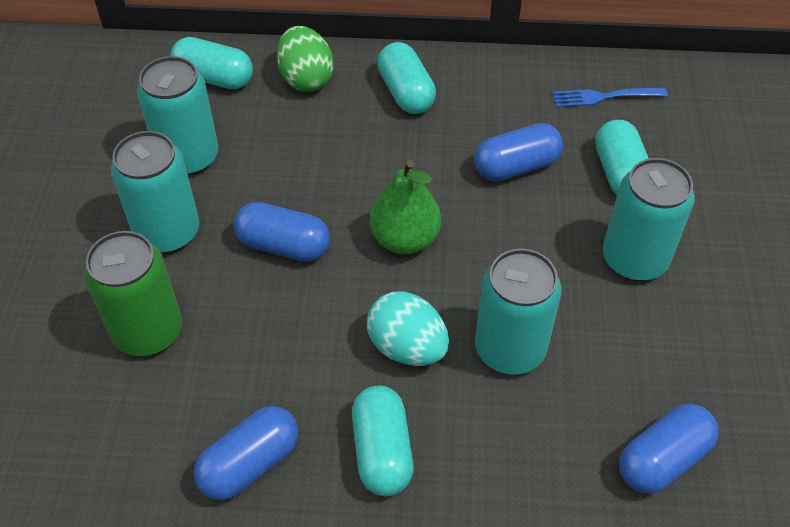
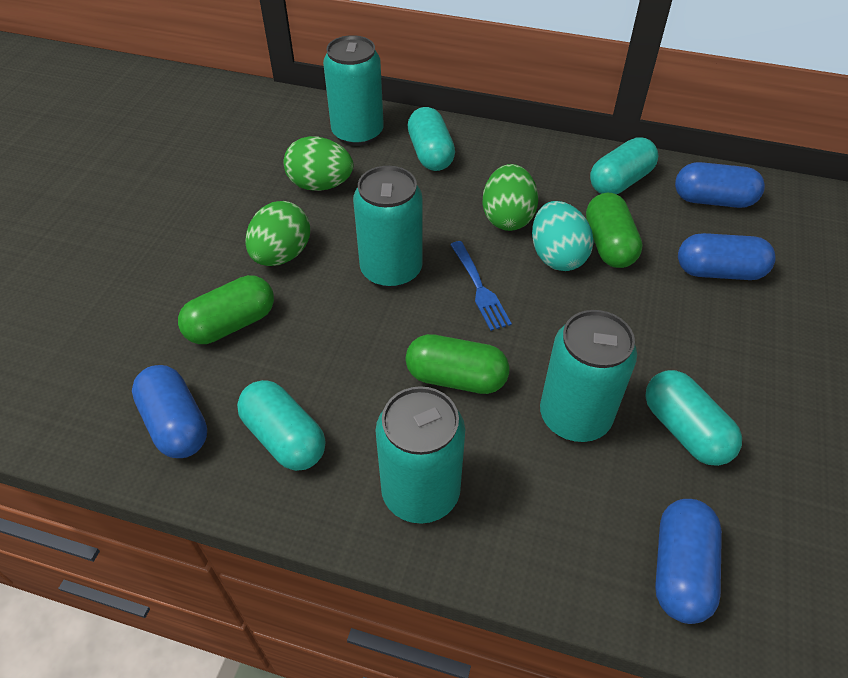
green can: 1 -> 0
green capsule: 0 -> 3
green egg: 1 -> 3
green pear: 1 -> 0

